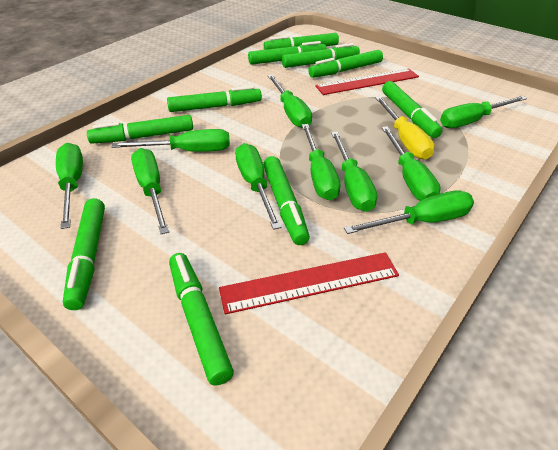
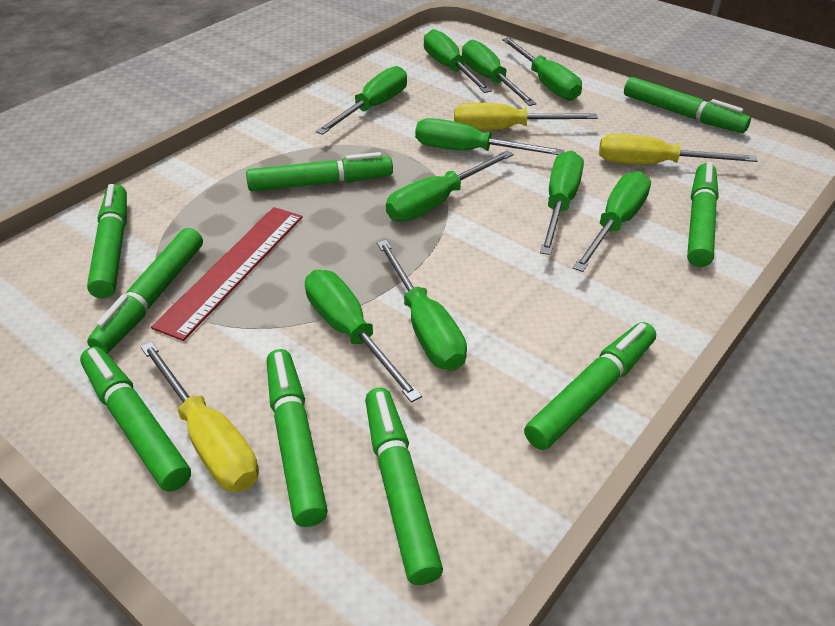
green marker: 10 -> 9
red ruler: 2 -> 1
yellow screwdriver: 1 -> 3

